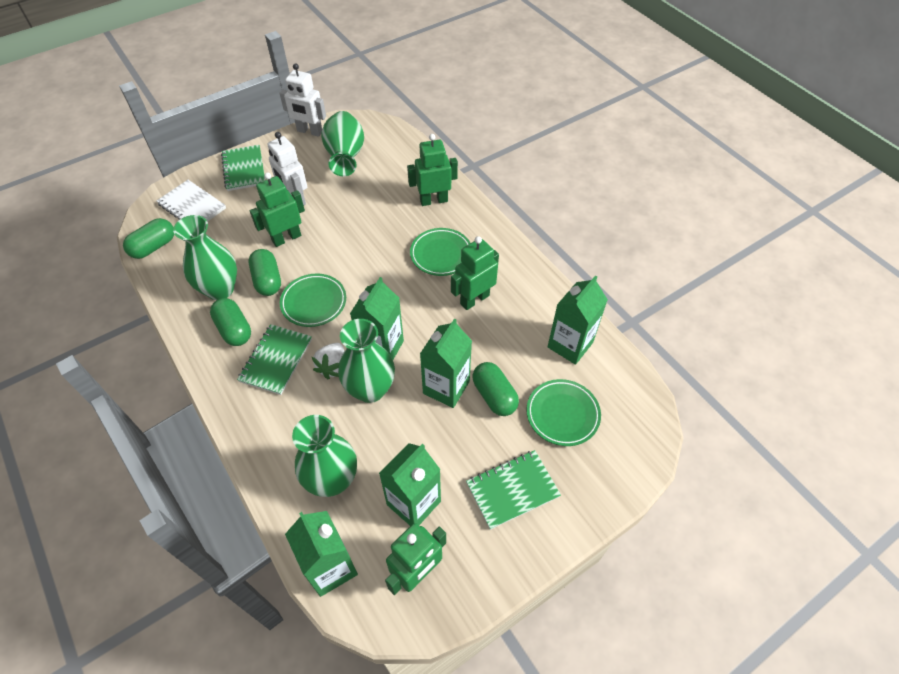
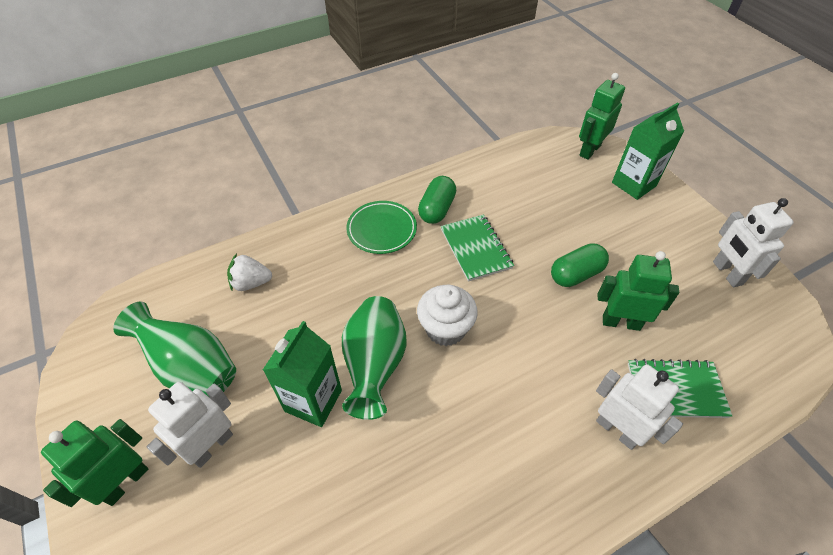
green capsule: 4 -> 2
green carton: 5 -> 2
green notebook: 3 -> 2
green plate: 3 -> 1
green robot: 4 -> 3
green vase: 4 -> 2
white cupcake: 0 -> 1
white notebook: 1 -> 0
white robot: 2 -> 3

